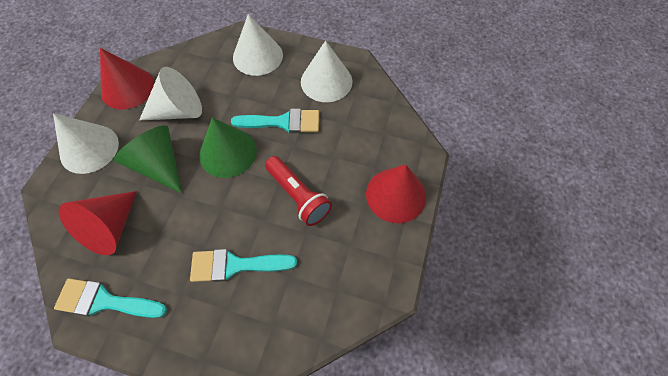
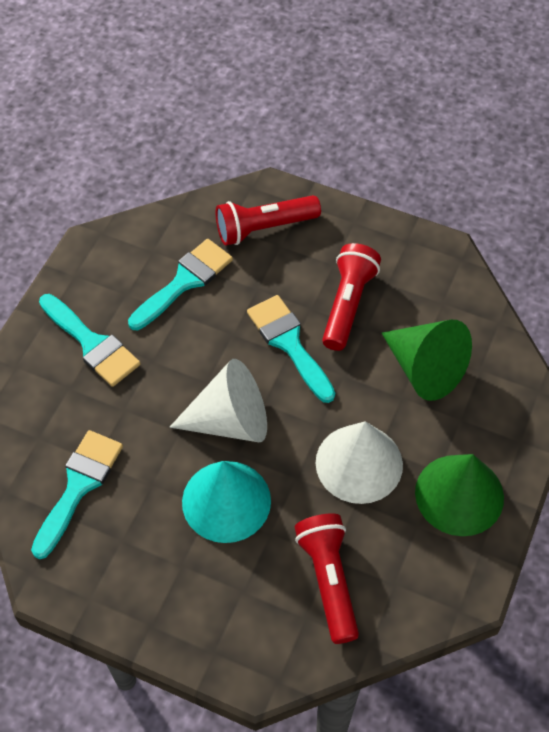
red cone: 3 -> 0
red flashlight: 1 -> 3
turquoise brush: 3 -> 4
turquoise cone: 0 -> 1
white cone: 4 -> 2

